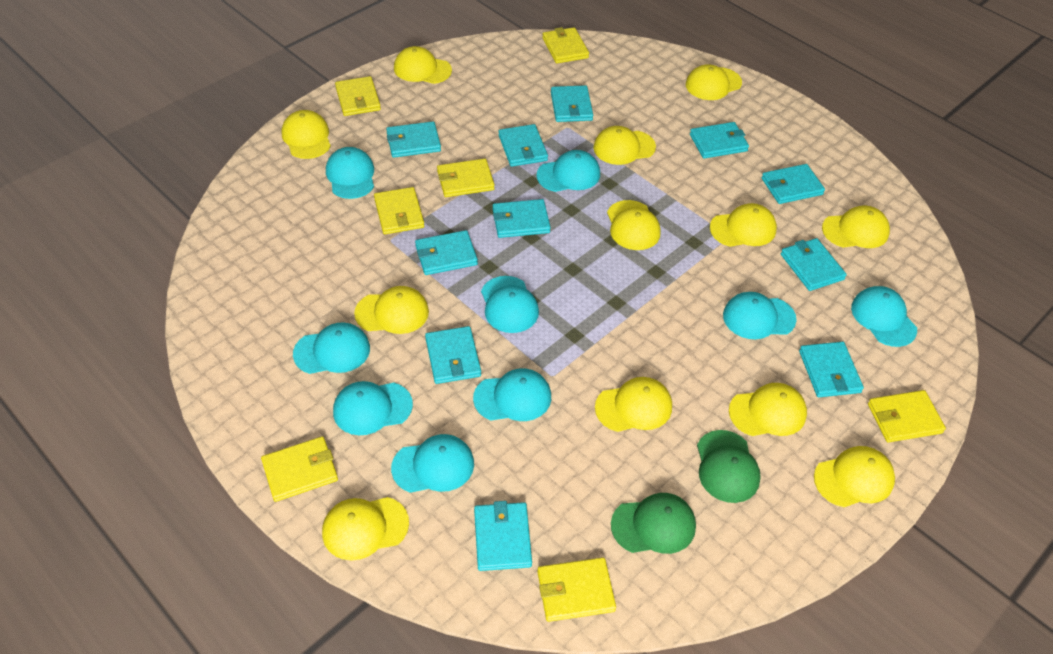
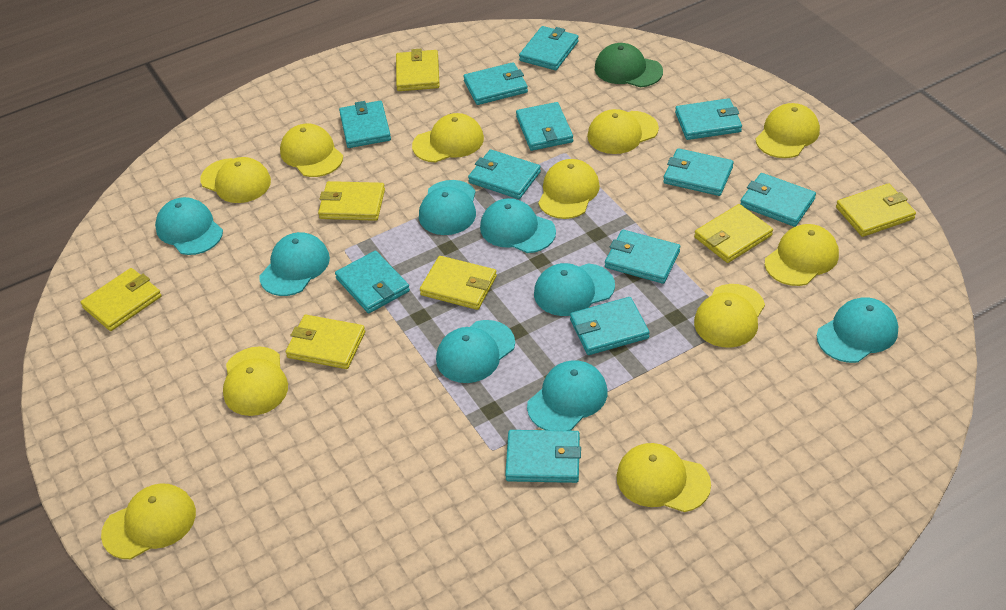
green cap: 2 -> 1
turquoise cap: 9 -> 8
turquoise wallet: 11 -> 12
yellow cap: 12 -> 11

